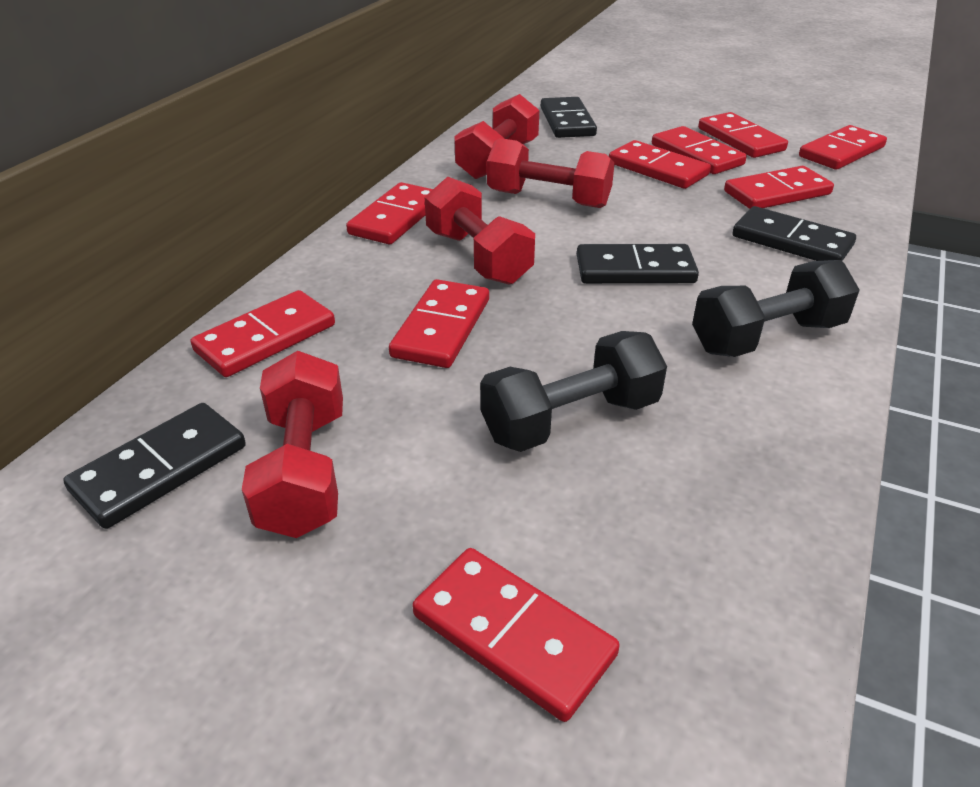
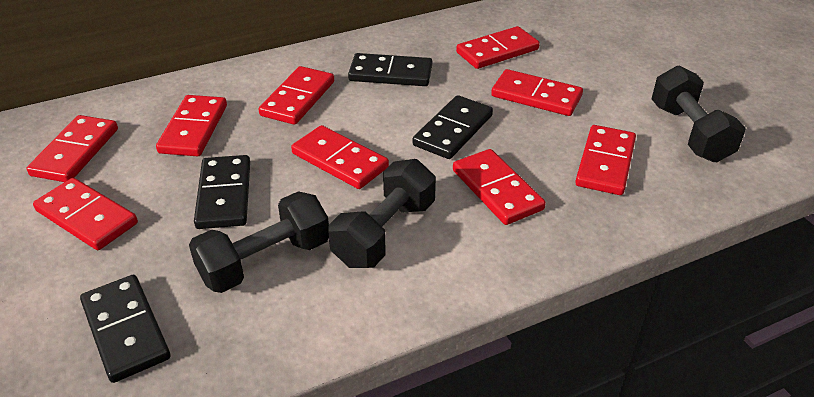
black dumbbell: 2 -> 3
red dumbbell: 4 -> 0

